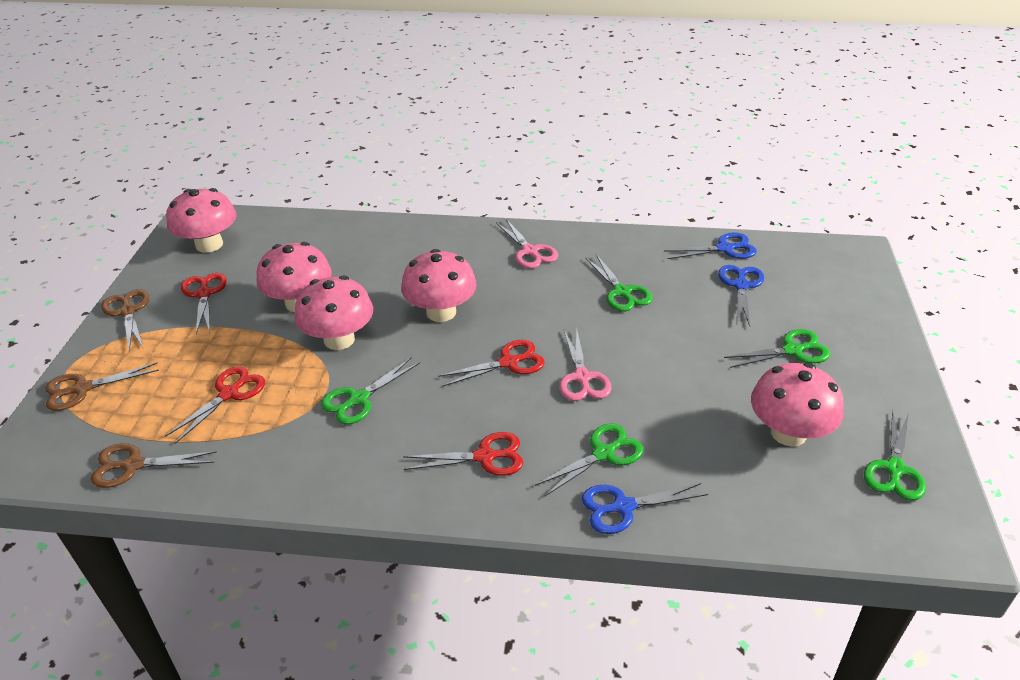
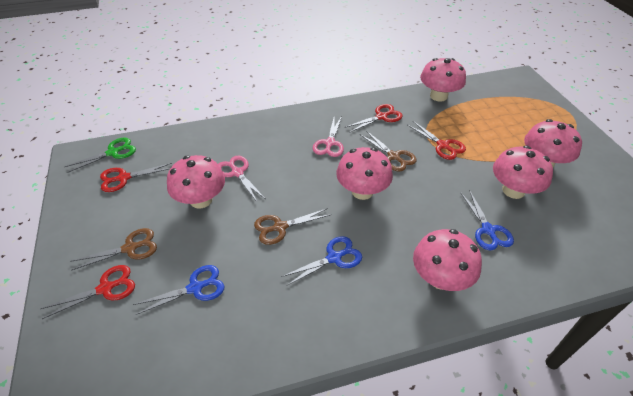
green scissors: 5 -> 1
pink mushroom: 5 -> 6

